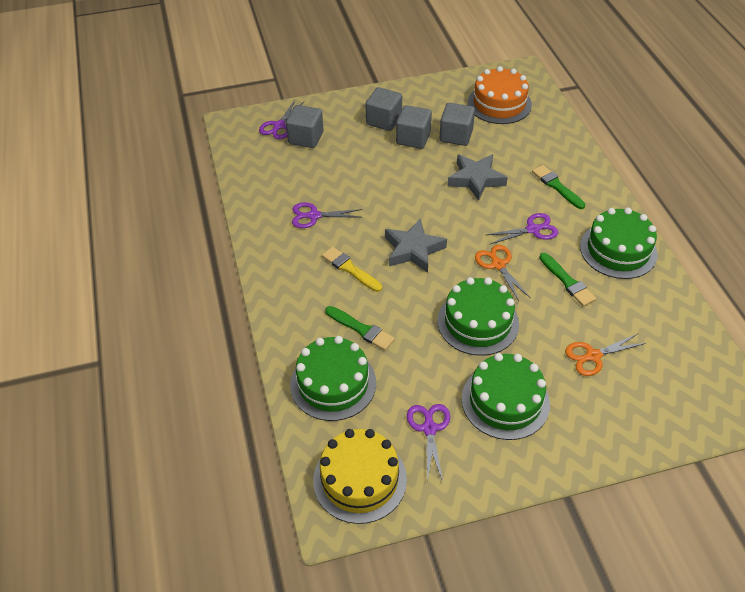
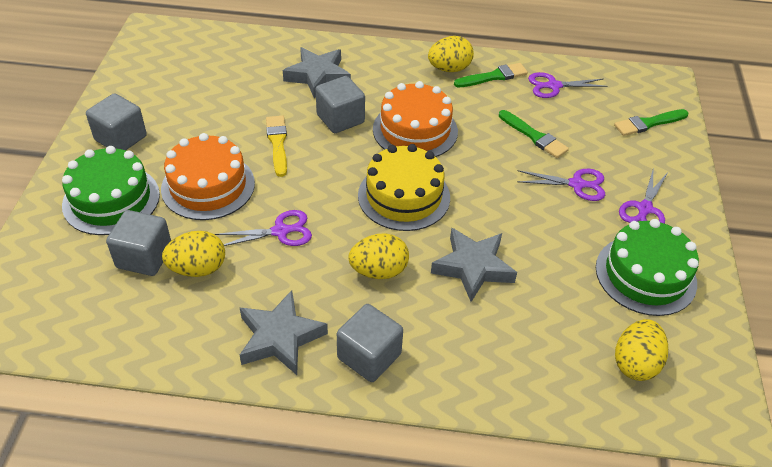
green cake: 4 -> 2
grey star: 2 -> 3
orange cake: 1 -> 2
orange scissors: 2 -> 0
yellow egg: 0 -> 4

